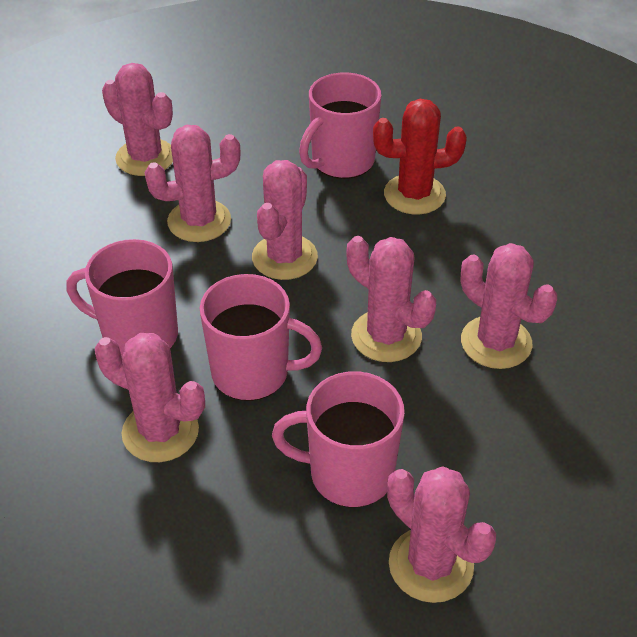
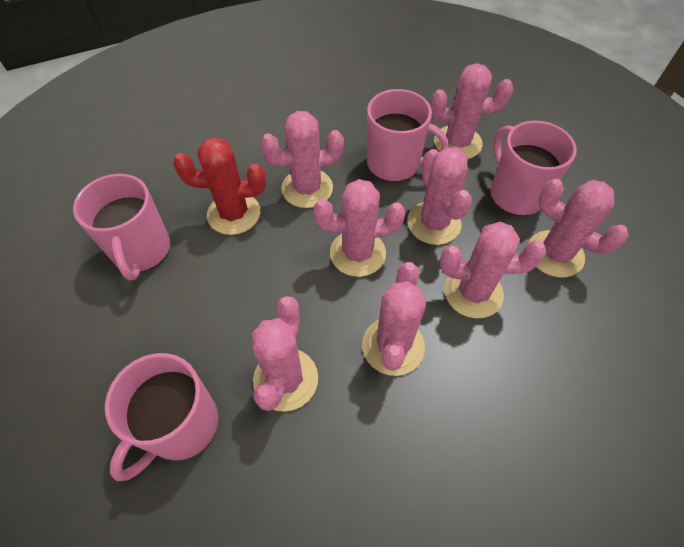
pink cactus: 7 -> 8

